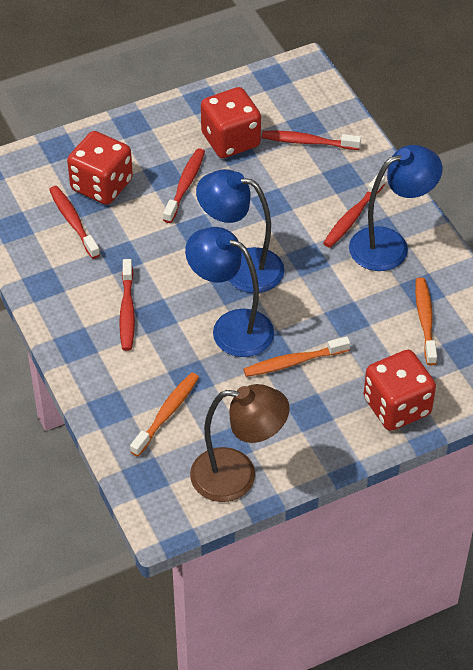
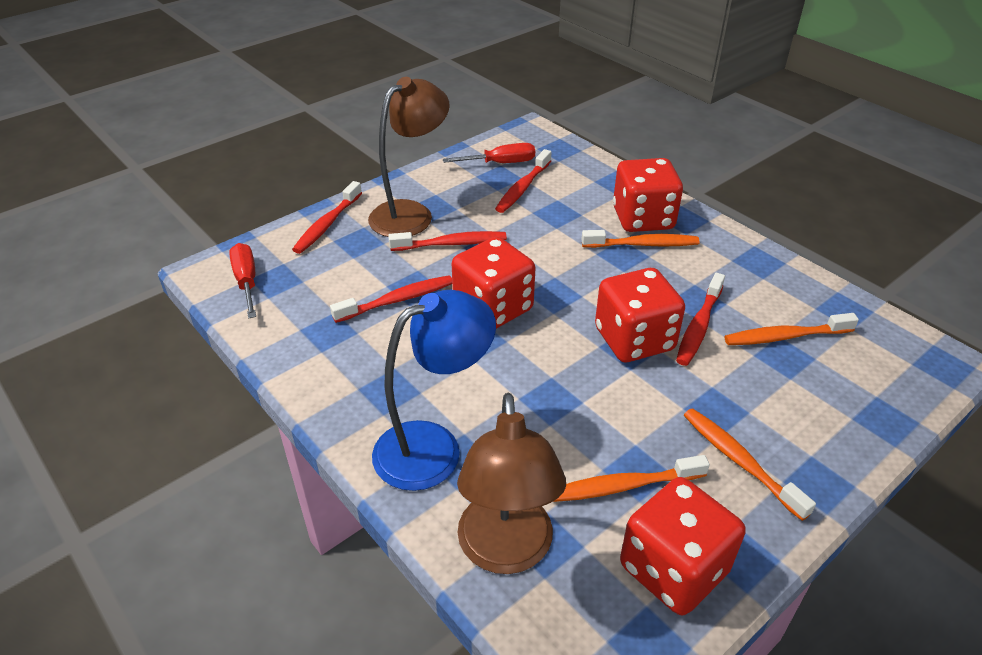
blue lamp: 3 -> 1
brown lamp: 1 -> 2
orange toothbrush: 3 -> 4
red dice: 3 -> 4
red screwdriver: 0 -> 2

